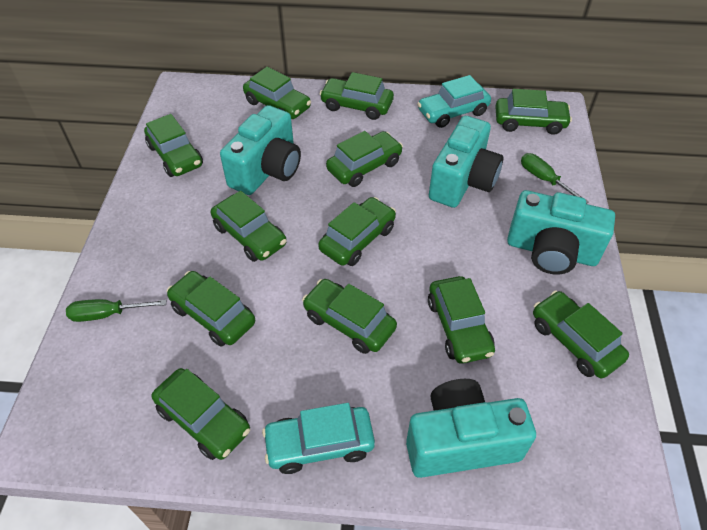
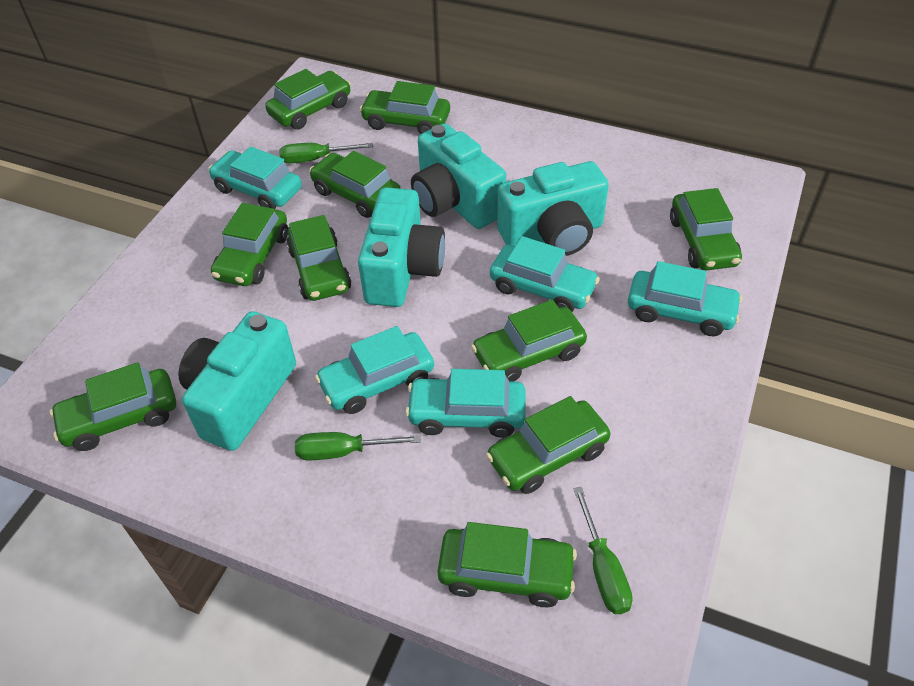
green car: 12 -> 10
green screwdriver: 2 -> 3
turquoise car: 2 -> 5

